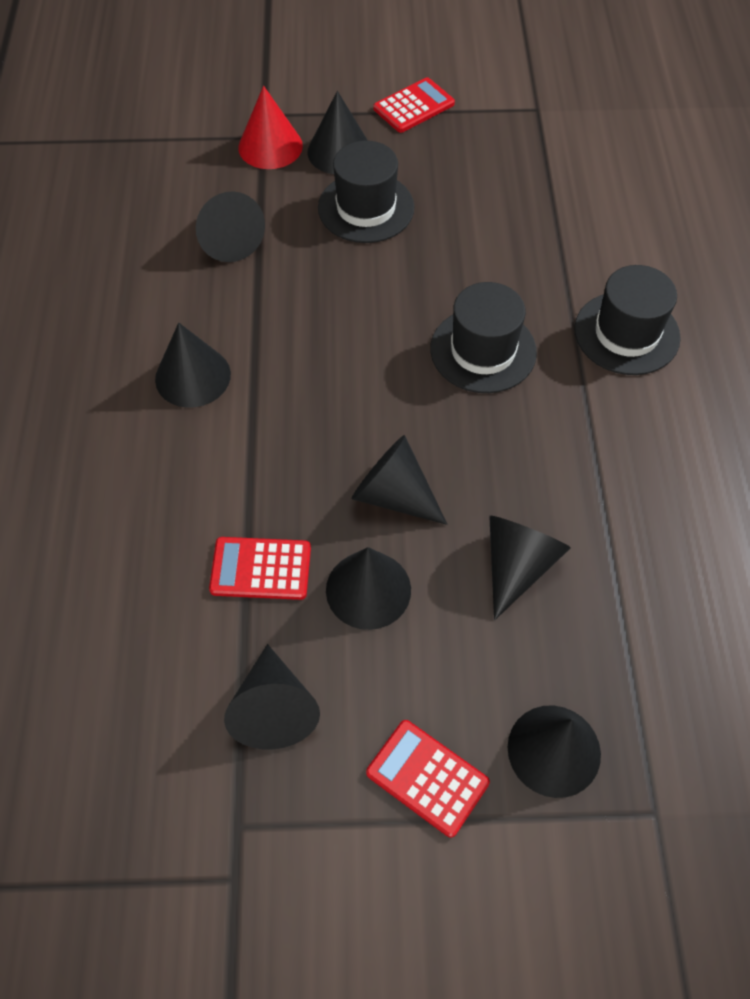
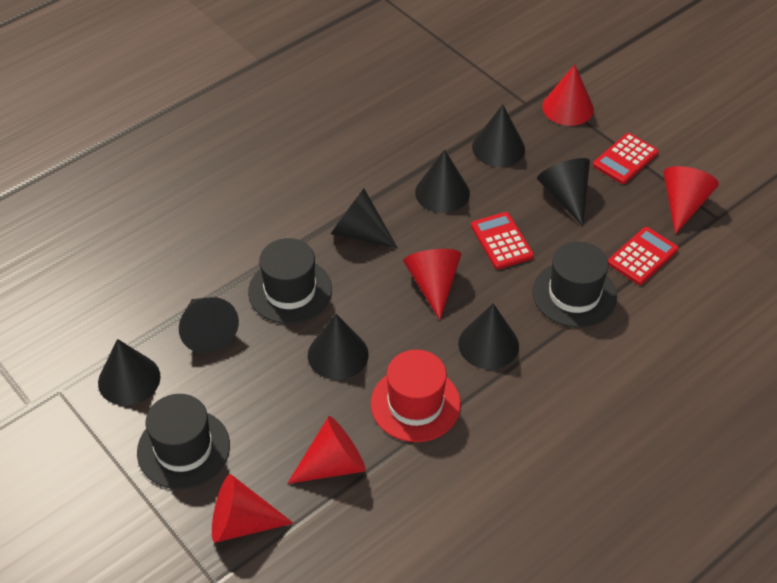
red cone: 1 -> 5
red hat: 0 -> 1

